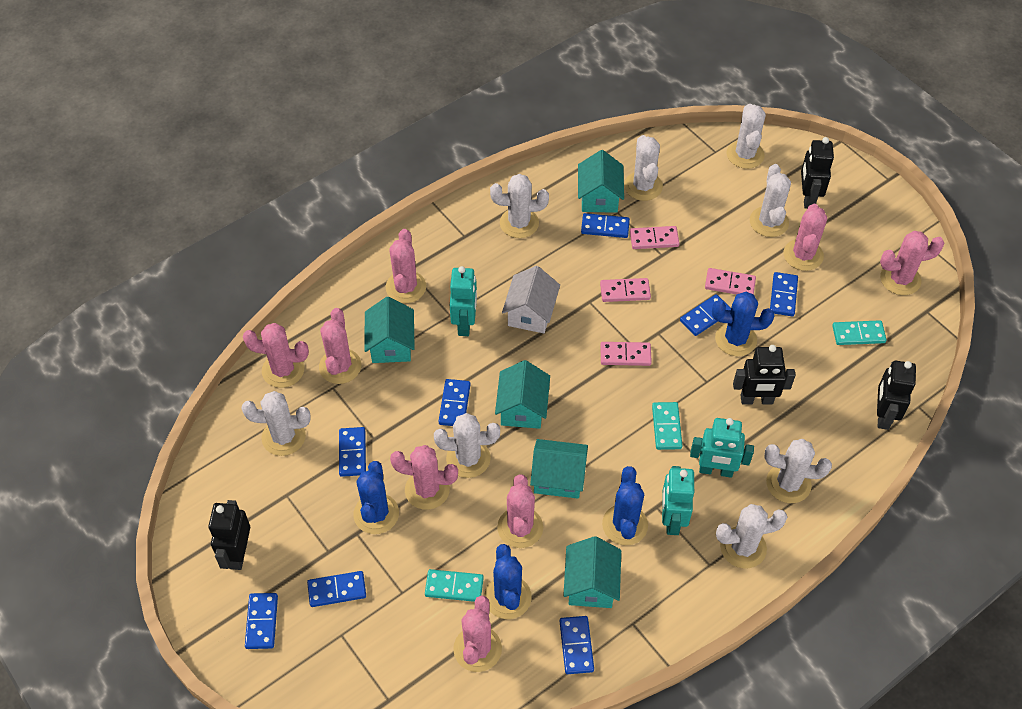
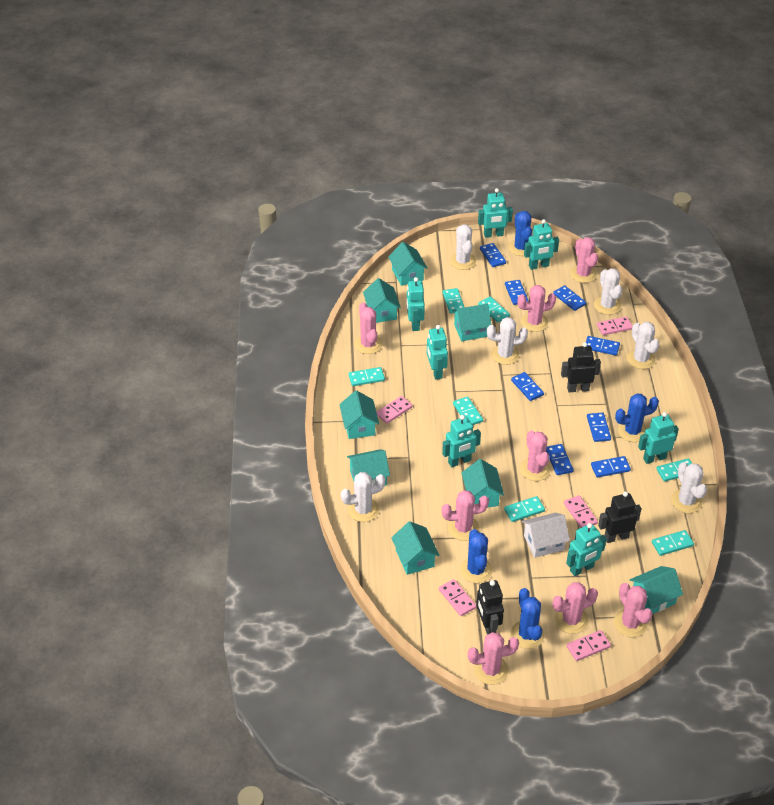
black robot: 4 -> 3
pink domino: 4 -> 5
turquoise domino: 3 -> 7
turquoise house: 5 -> 8
turquoise robot: 3 -> 7
white cactus: 8 -> 6

